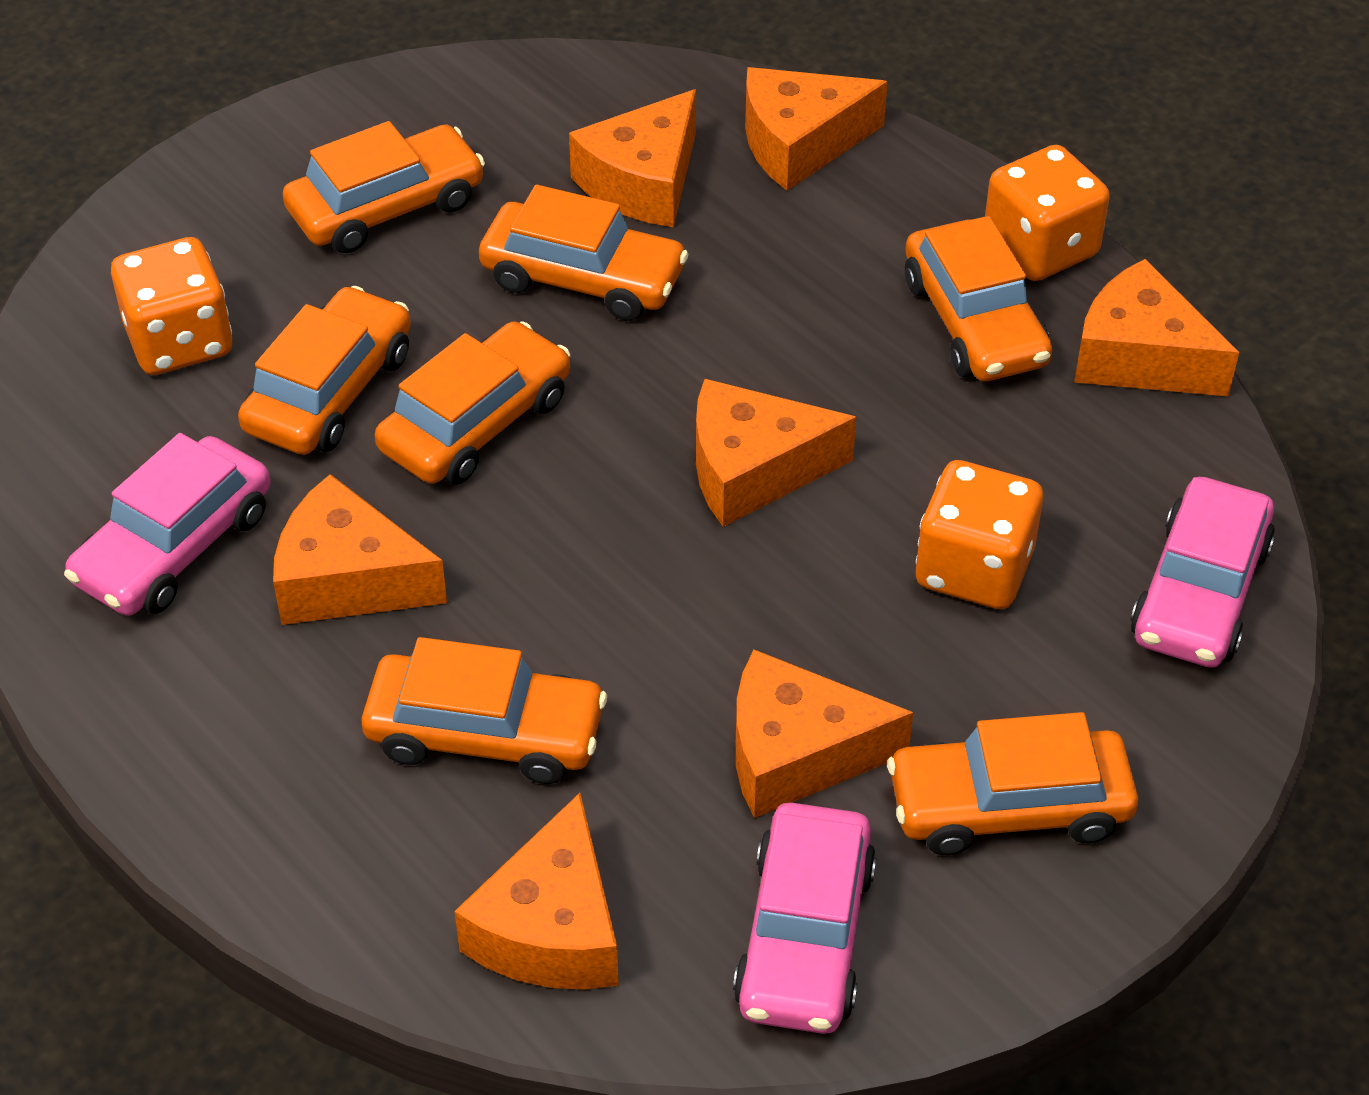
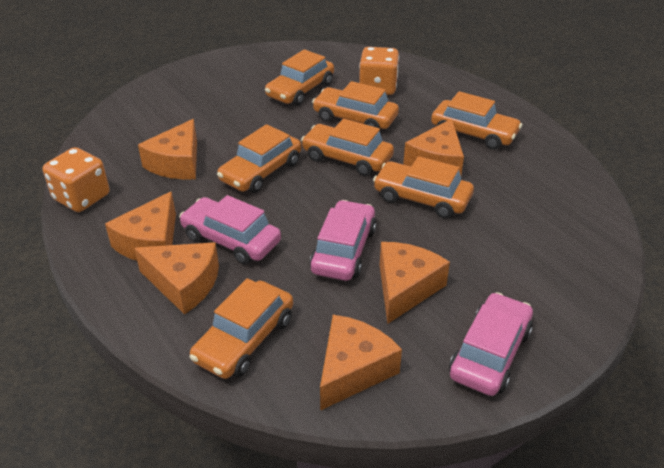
orange cheese: 7 -> 6
orange dice: 3 -> 2

